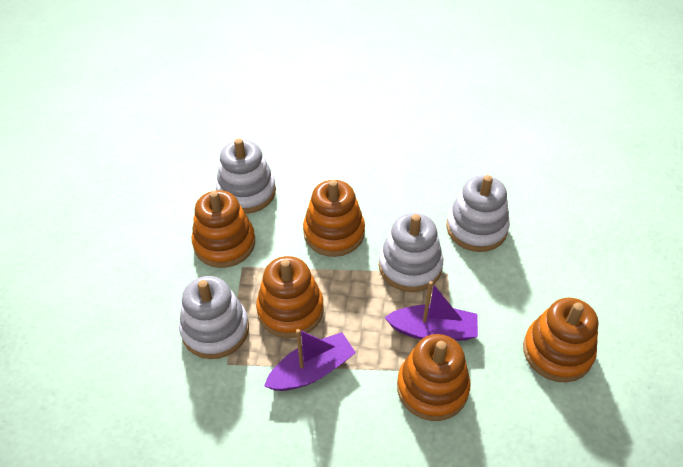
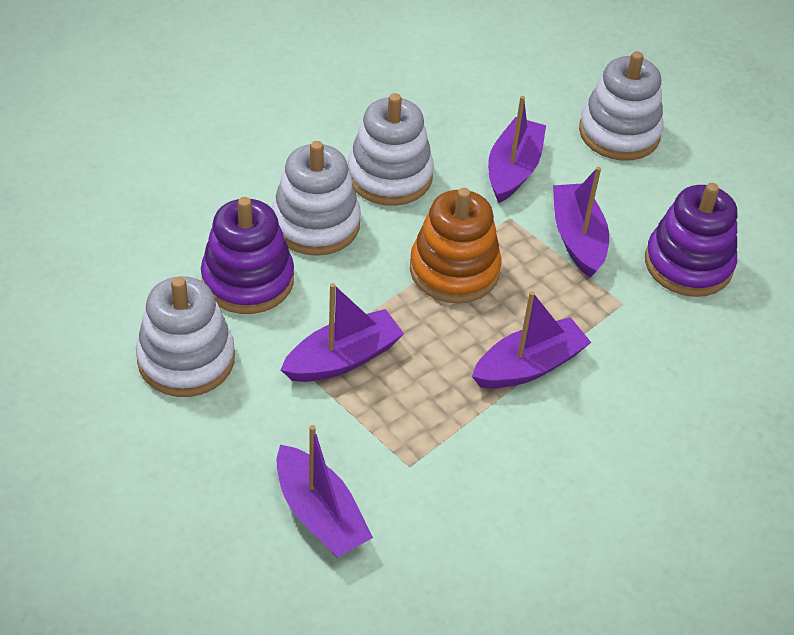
orange stacking toy: 5 -> 1
purple boat: 2 -> 5
purple stacking toy: 0 -> 2

